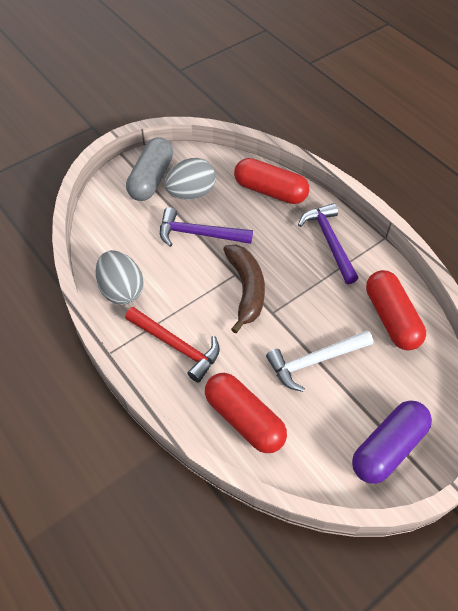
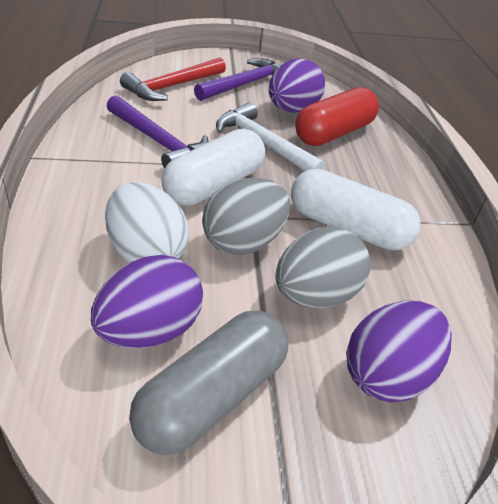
brown banana: 1 -> 0
purple capsule: 1 -> 0
purple egg: 0 -> 3
red capsule: 3 -> 1
white capsule: 0 -> 2
white egg: 0 -> 1

